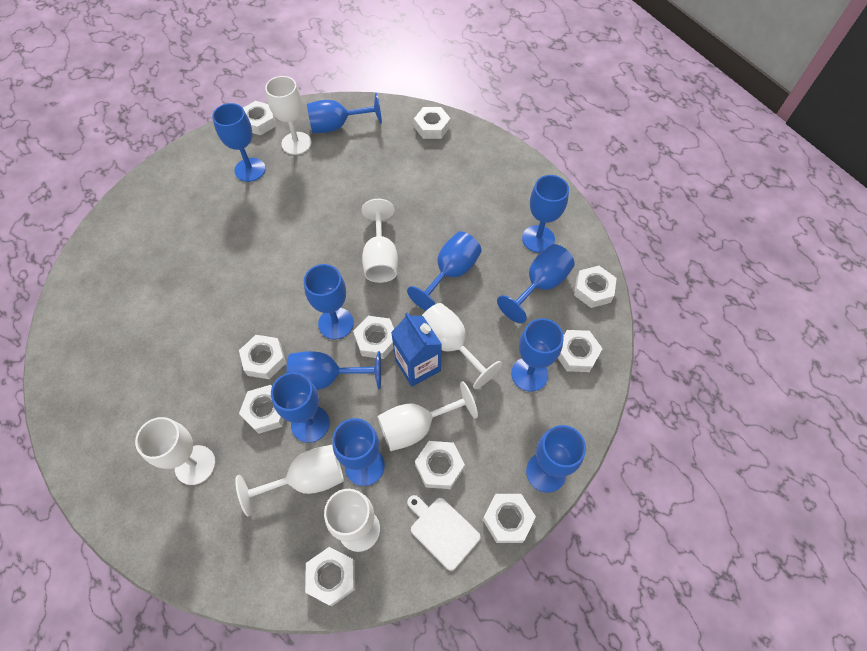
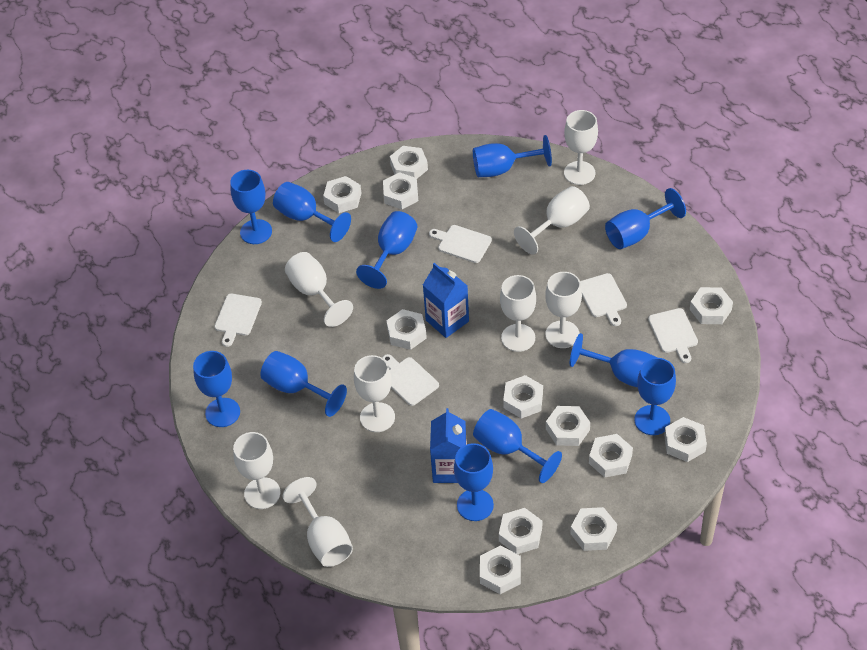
blue carton: 1 -> 2
white cutting board: 1 -> 5
white goblet: 7 -> 8
white nut: 10 -> 12

